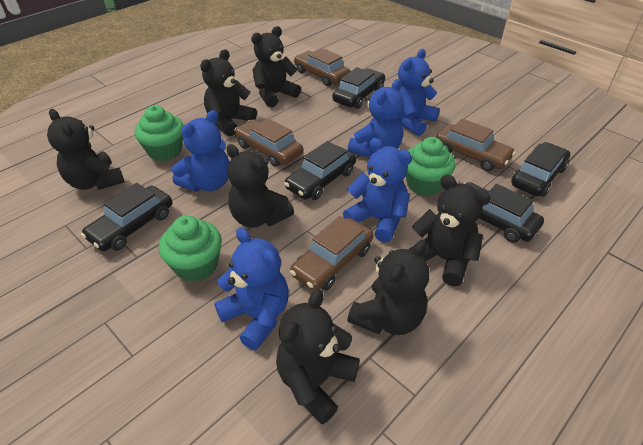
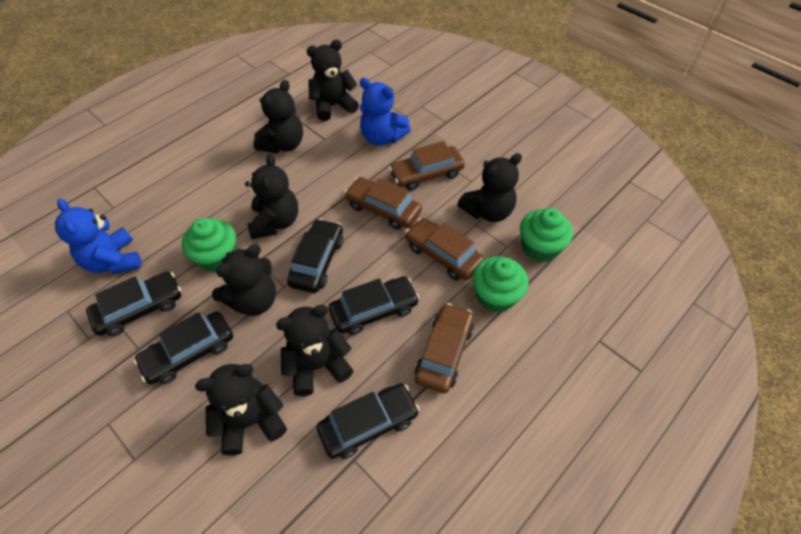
blue teddy bear: 5 -> 2

